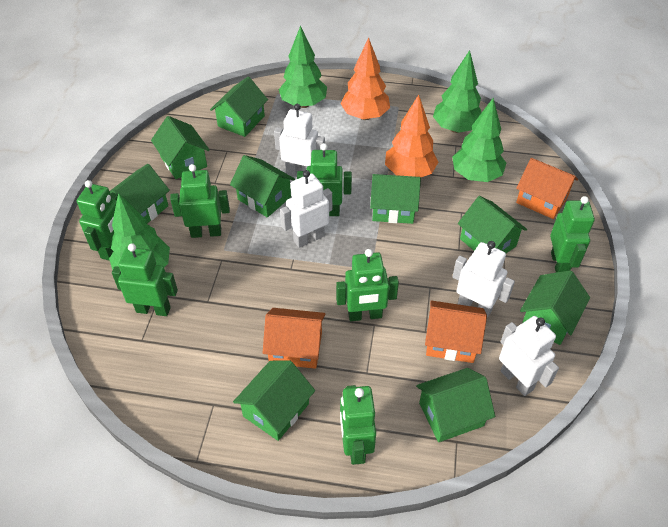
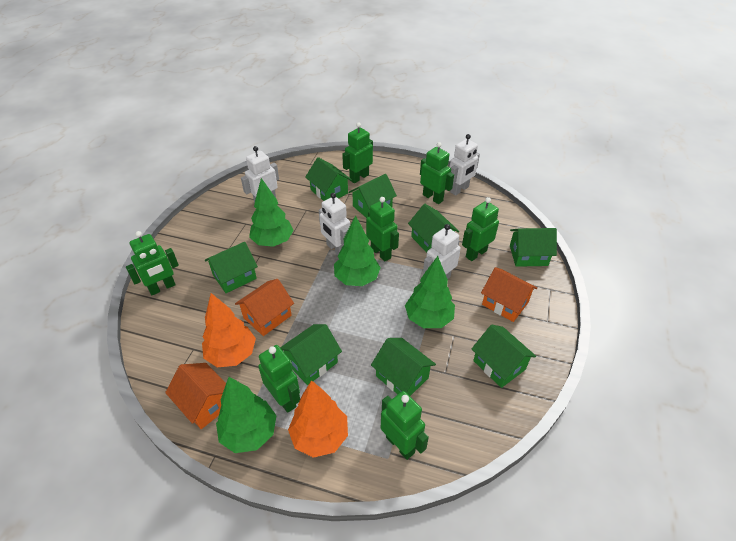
green house: 9 -> 8

